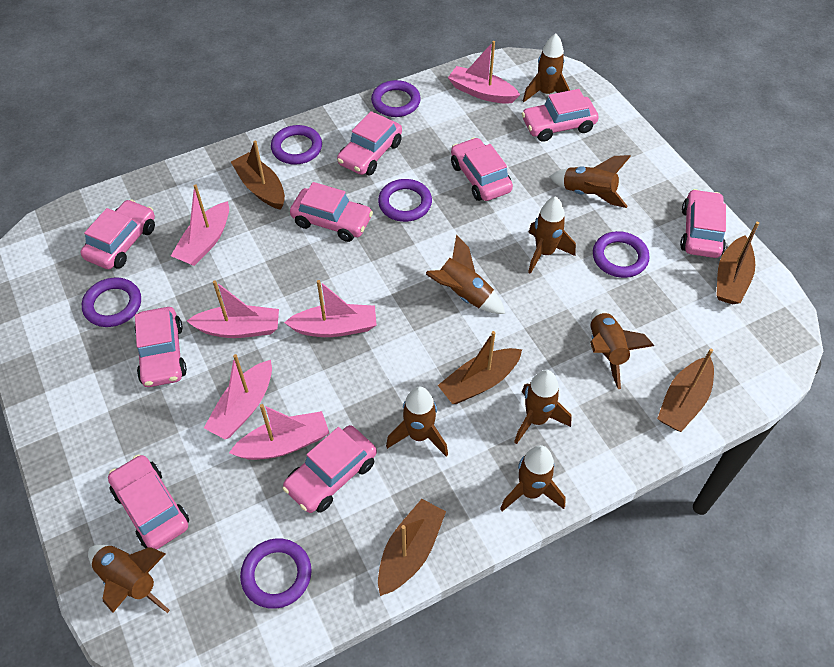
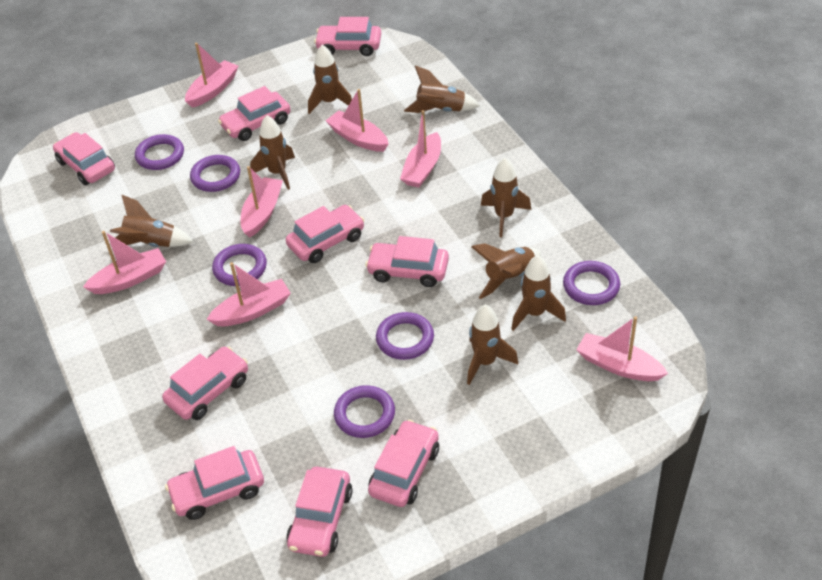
brown boat: 5 -> 0
brown rocket: 9 -> 8
pink boat: 6 -> 7

